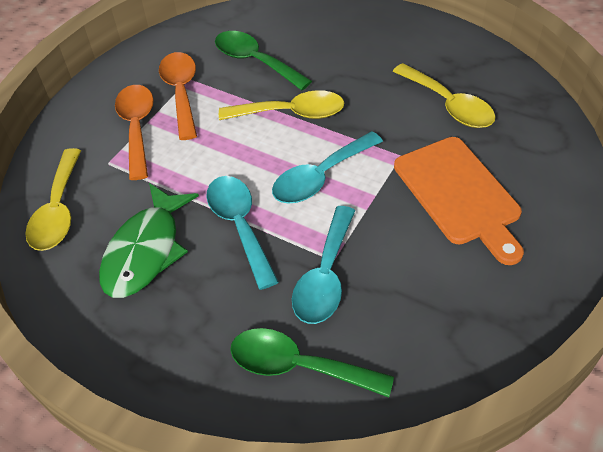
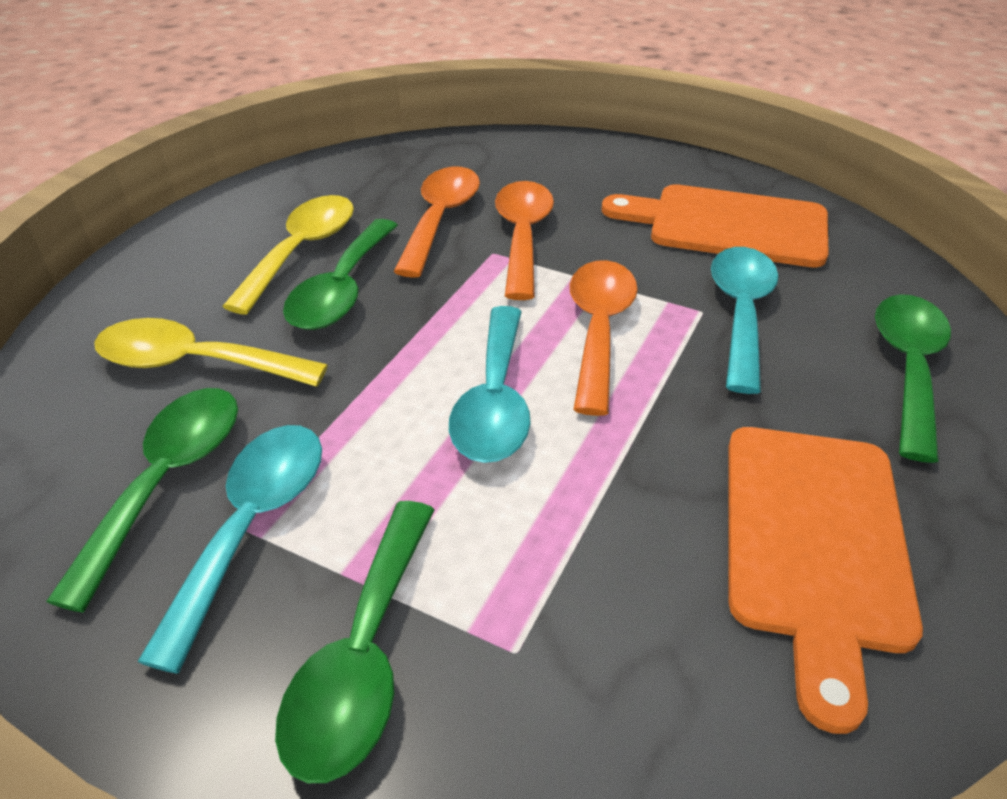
green fish: 1 -> 0
green spoon: 2 -> 4
orange cutting board: 1 -> 2
orange spoon: 2 -> 3
yellow spoon: 3 -> 2

